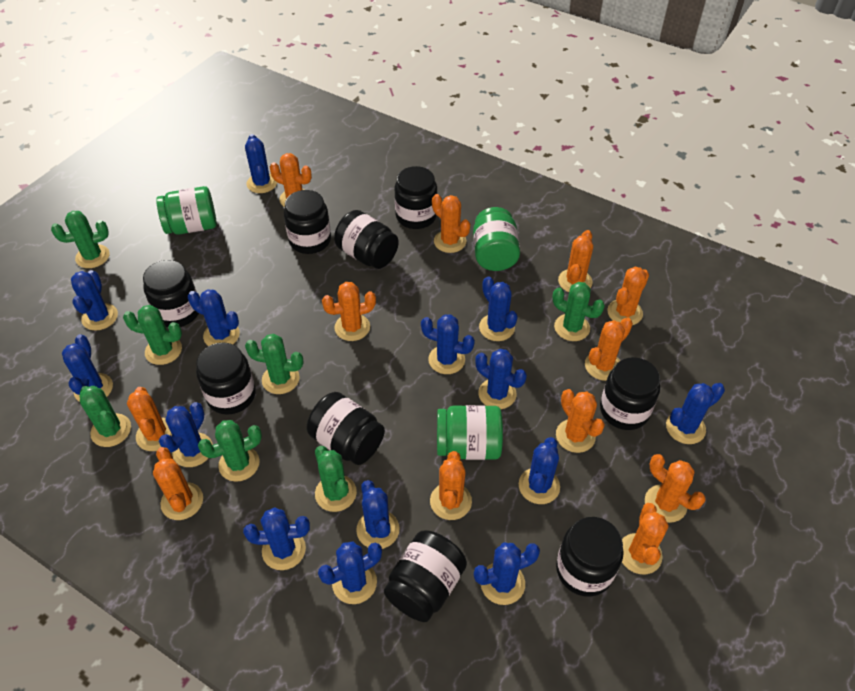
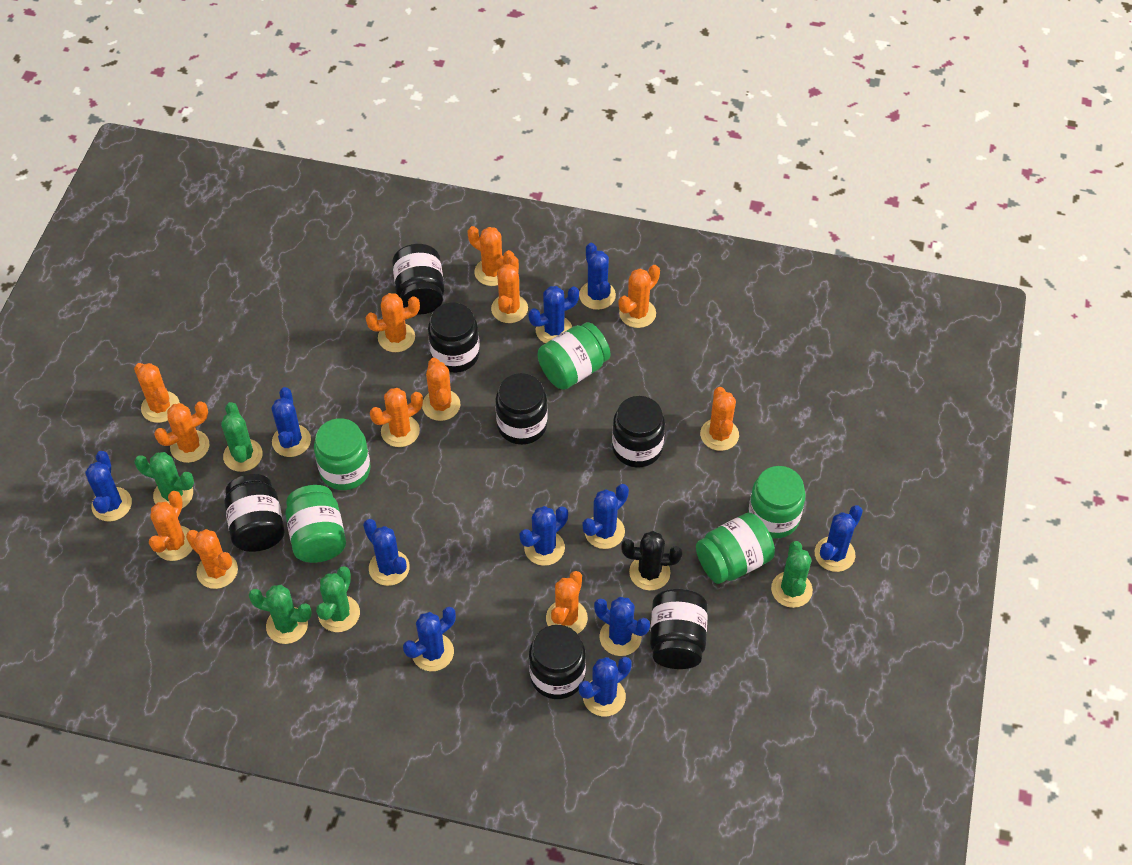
black cactus: 0 -> 1
black jar: 9 -> 7
blue cactus: 14 -> 11
green cactus: 7 -> 5
green jar: 3 -> 5

